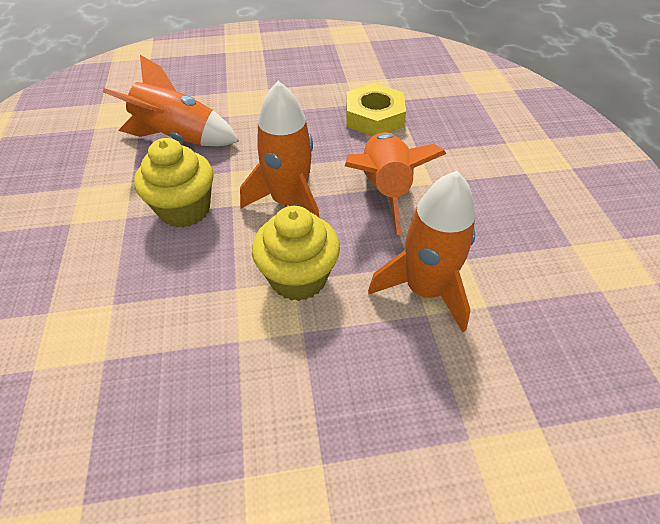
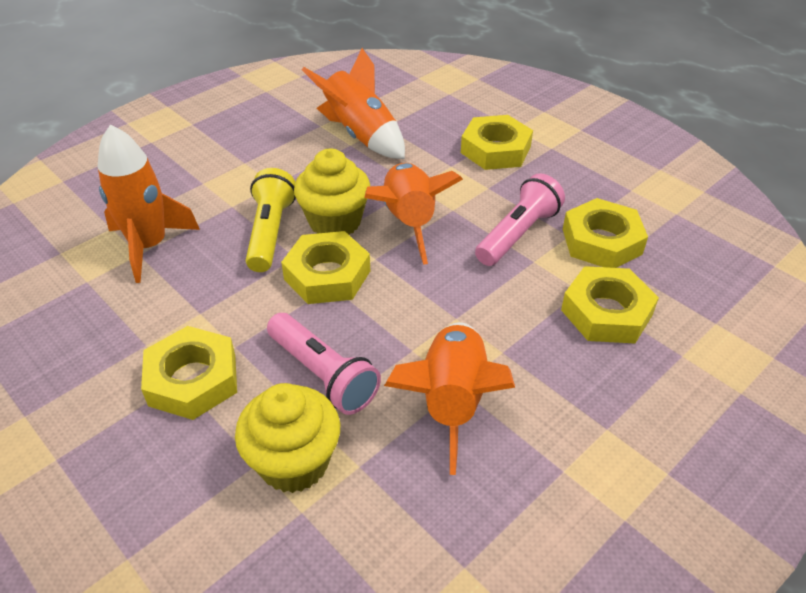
pink flashlight: 0 -> 2
yellow flashlight: 0 -> 1
yellow nut: 1 -> 5

